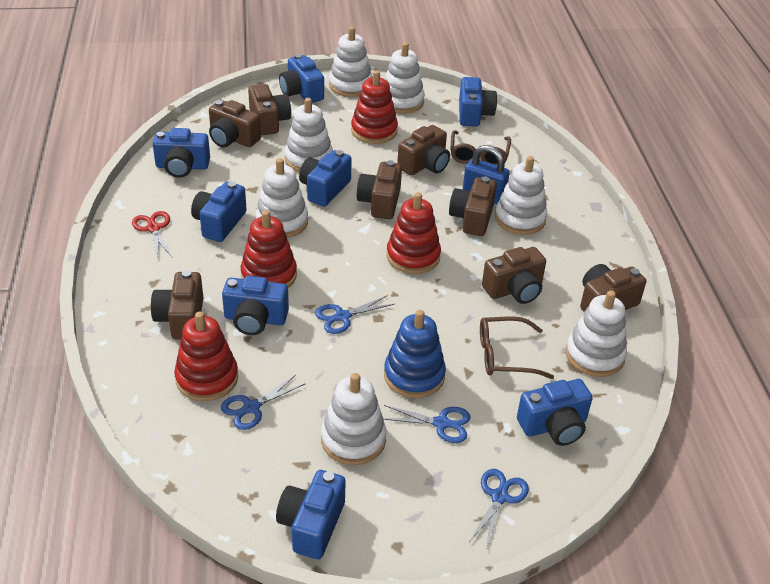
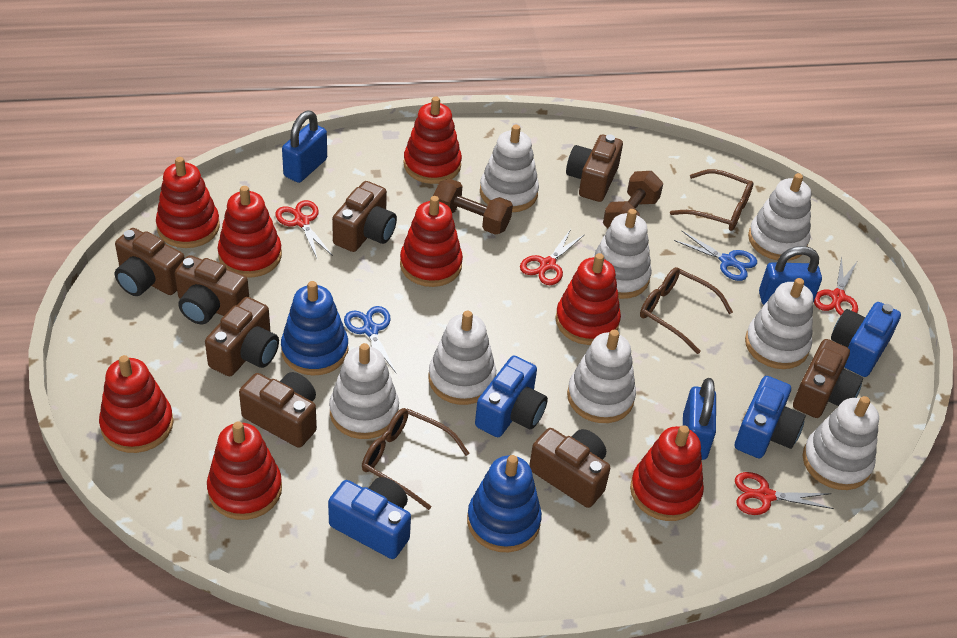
blue camera: 8 -> 4
blue padlock: 1 -> 3
blue scissors: 4 -> 2
blue stacking toy: 1 -> 2
brown dumbbell: 0 -> 2
brown glasses: 2 -> 3
red scissors: 1 -> 4
red stacking toy: 4 -> 8
white stacking toy: 7 -> 8

